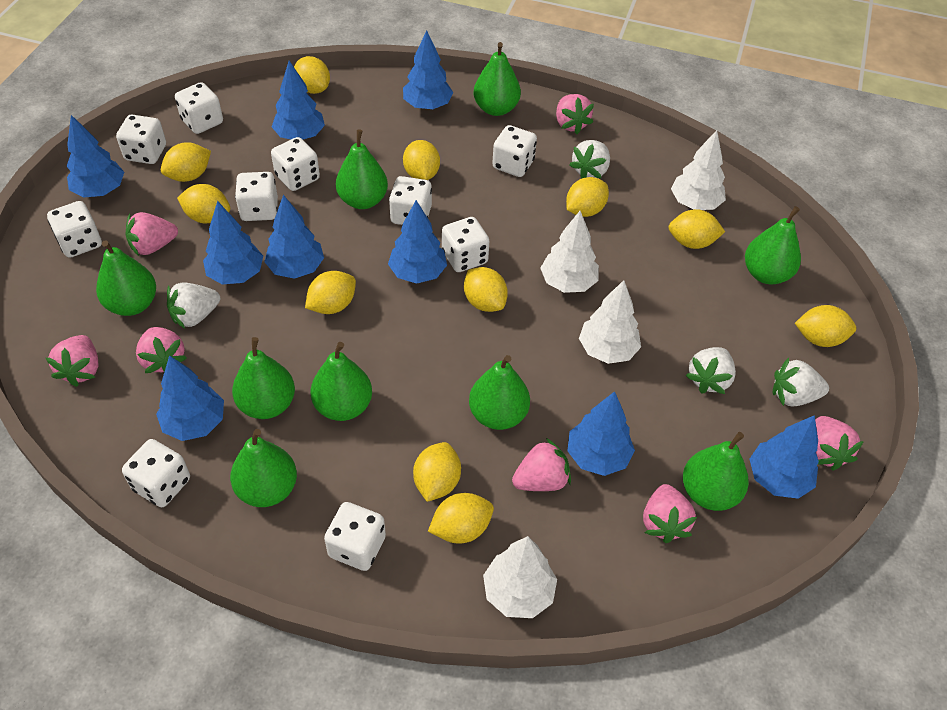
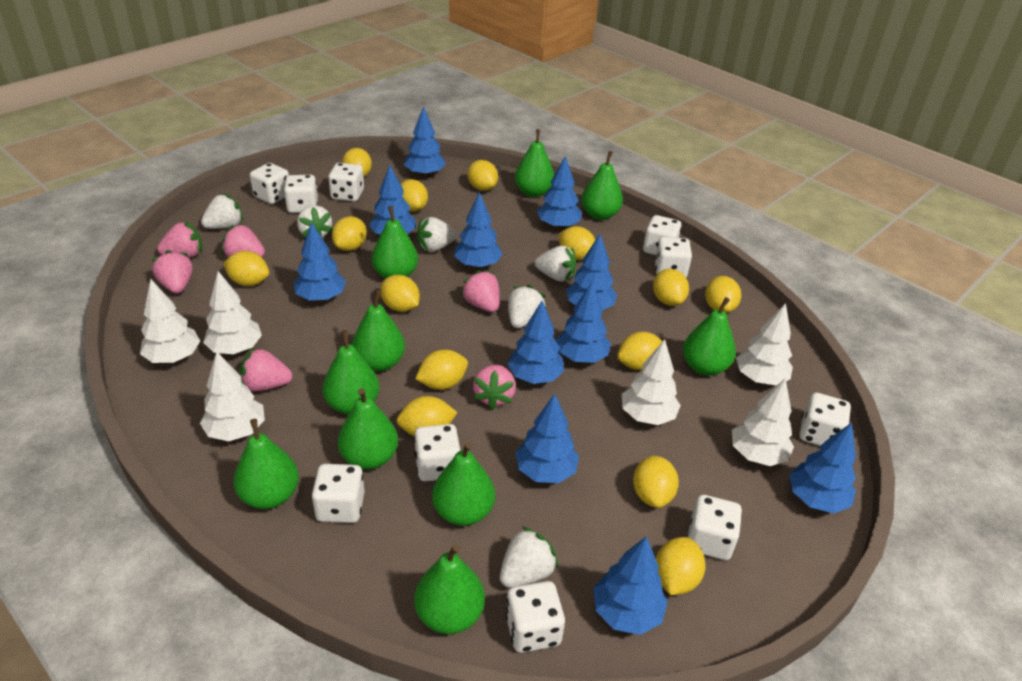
blue tree: 9 -> 11
green pear: 9 -> 10
pink strawberry: 7 -> 6
white strawberry: 4 -> 6
white tree: 4 -> 6
yellow lemon: 11 -> 14

